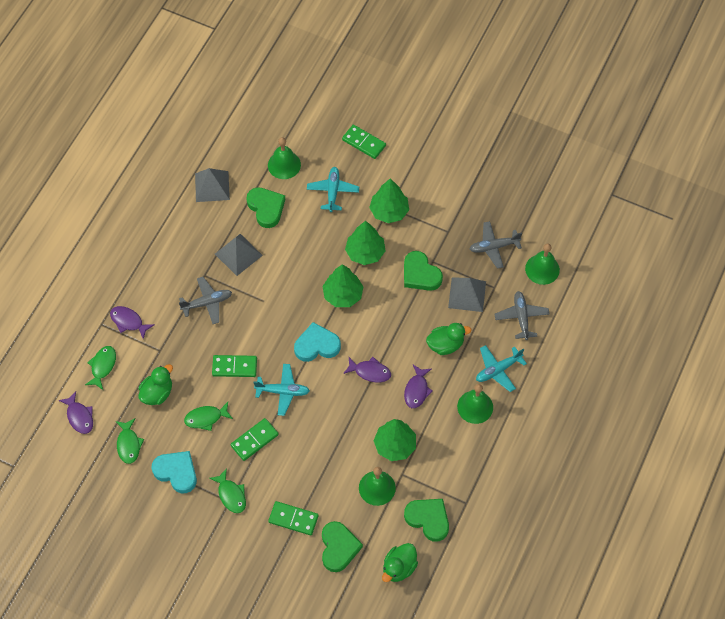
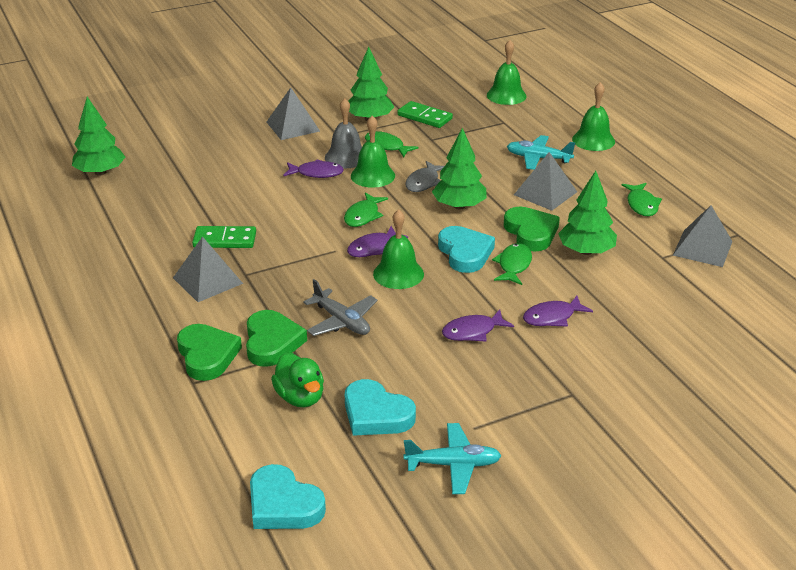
green domino: 4 -> 2
green duck: 3 -> 1
green heart: 4 -> 3
grey bell: 0 -> 1
grey fish: 0 -> 1
grey plane: 3 -> 1
grey pyramid: 3 -> 4
turquoise heart: 2 -> 3
turquoise plane: 3 -> 2

